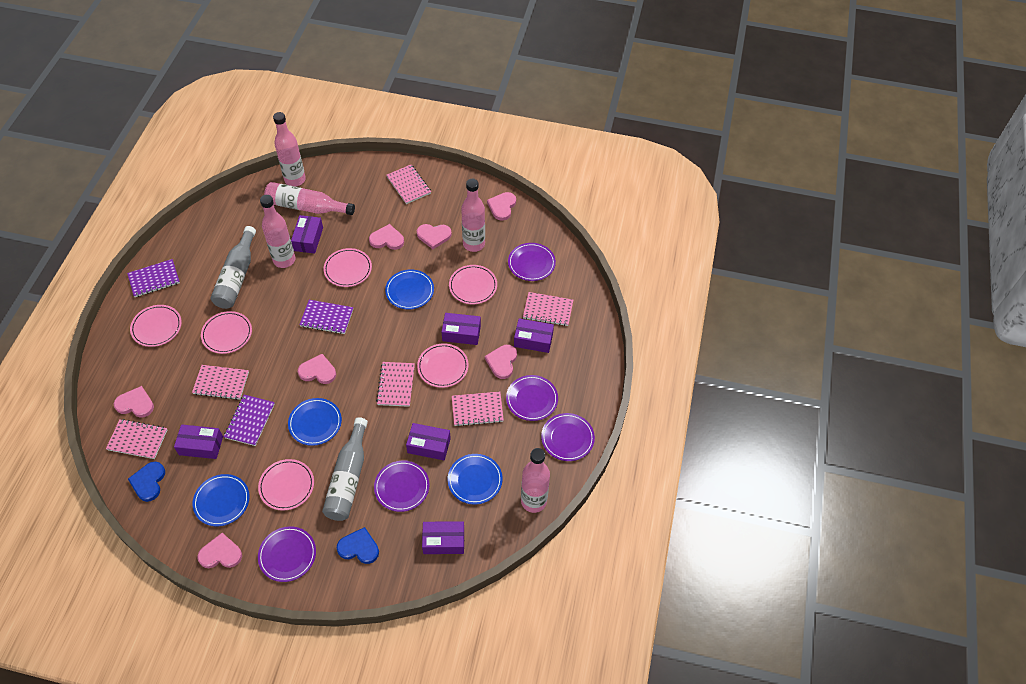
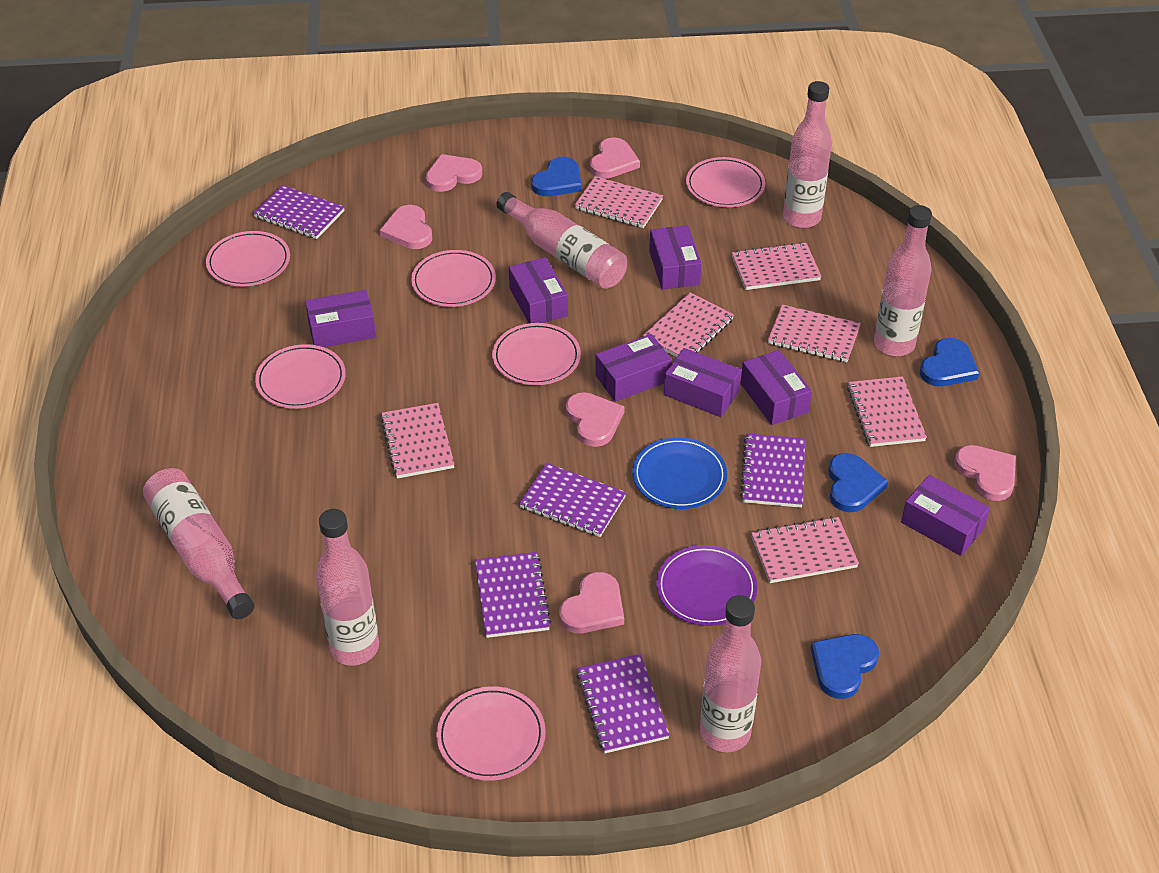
blue heart: 2 -> 4
blue plate: 4 -> 1
grey bottle: 2 -> 0
pink bottle: 5 -> 6
pink heart: 7 -> 6
pink notebook: 6 -> 7
purple box: 6 -> 7
purple notebook: 3 -> 5
purple plate: 5 -> 1

